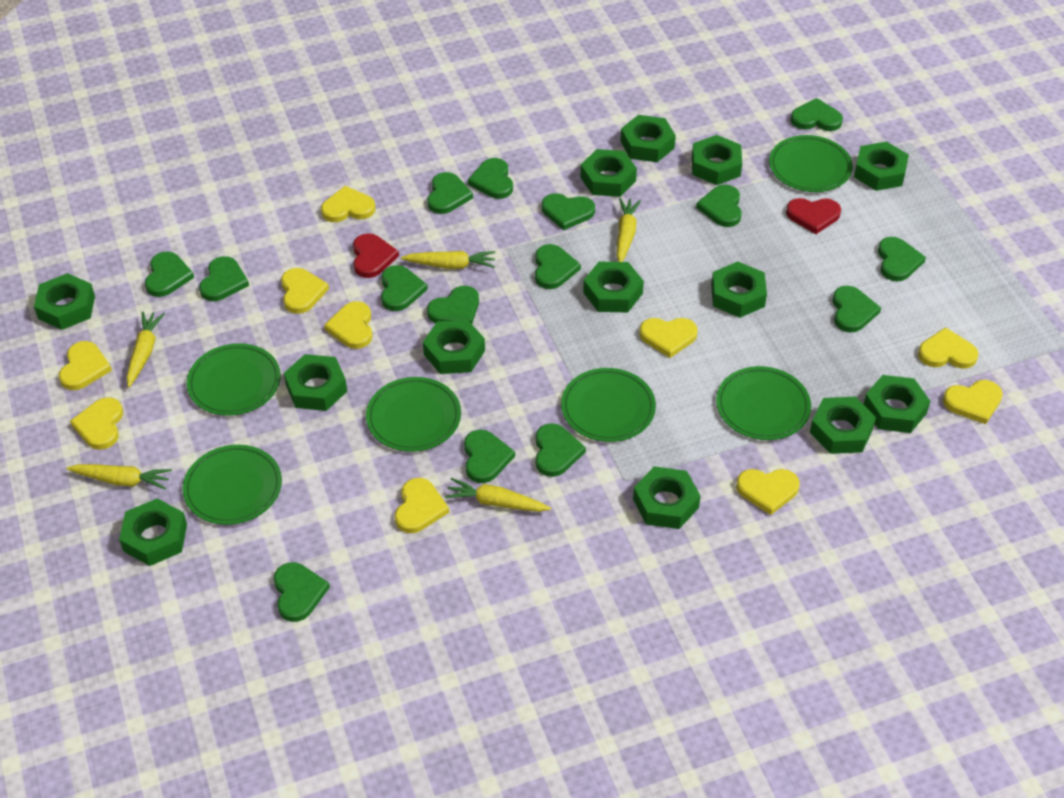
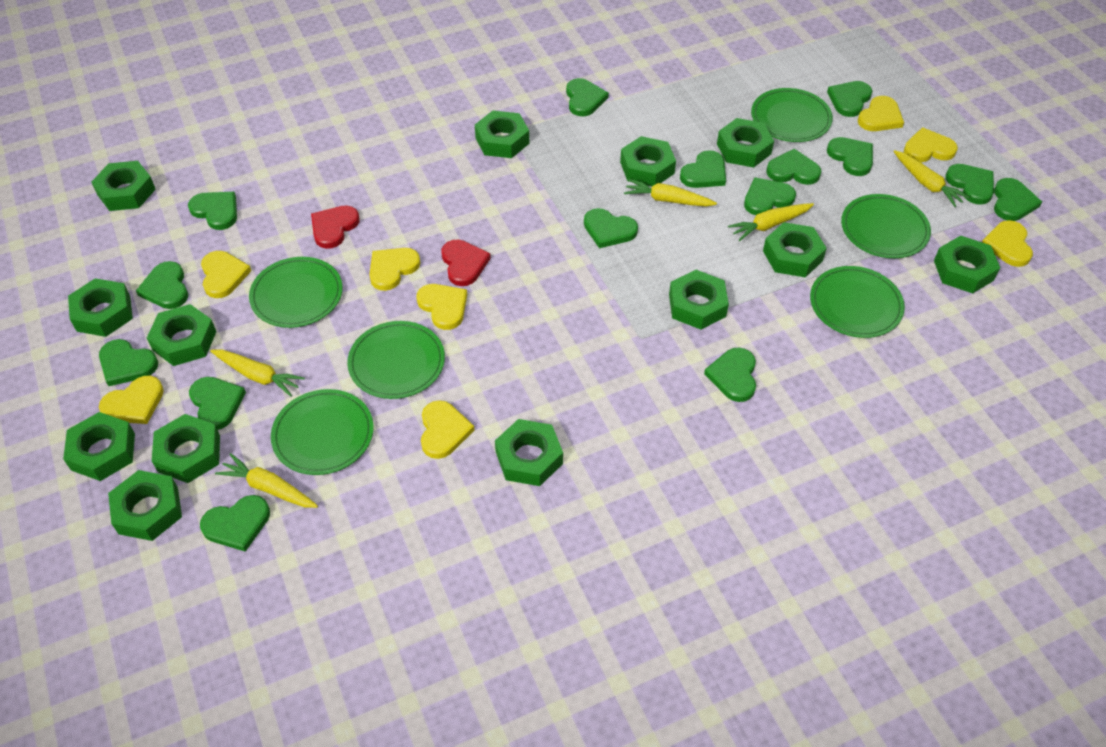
yellow heart: 10 -> 8

